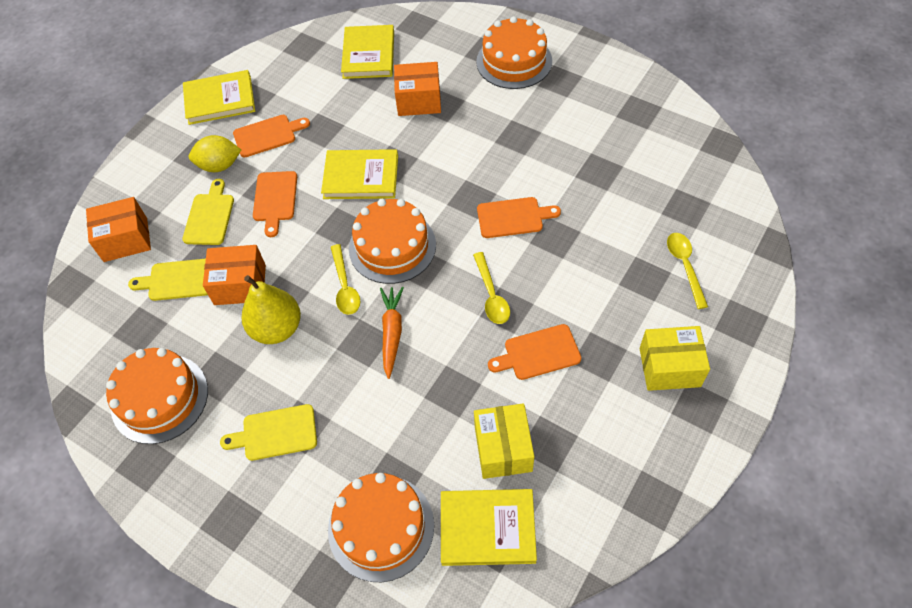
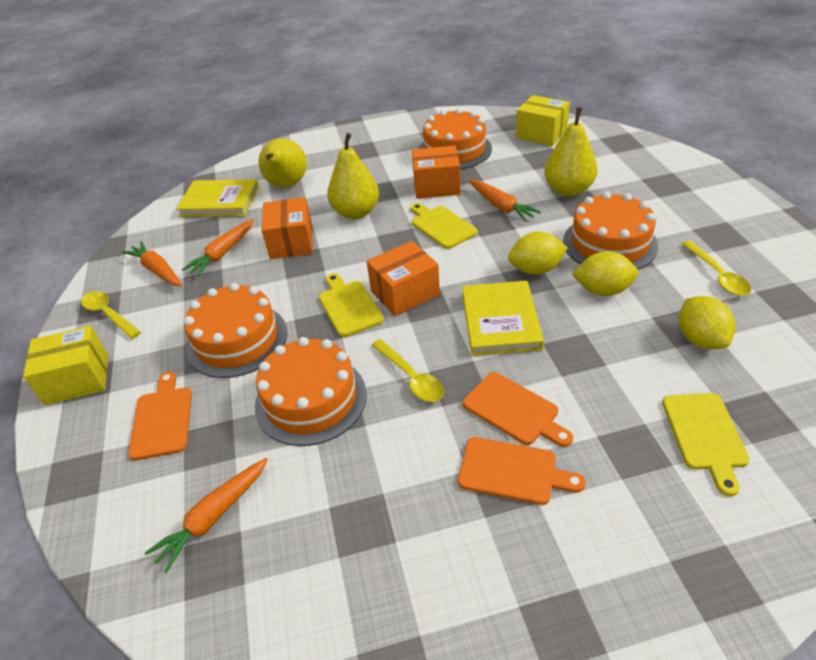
orange carrot: 1 -> 4
orange cutting board: 4 -> 3
yellow book: 4 -> 2
yellow lemon: 1 -> 3
yellow pear: 1 -> 3

